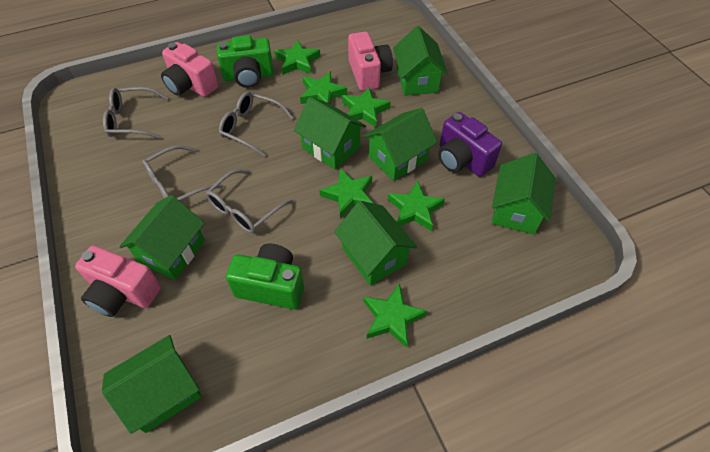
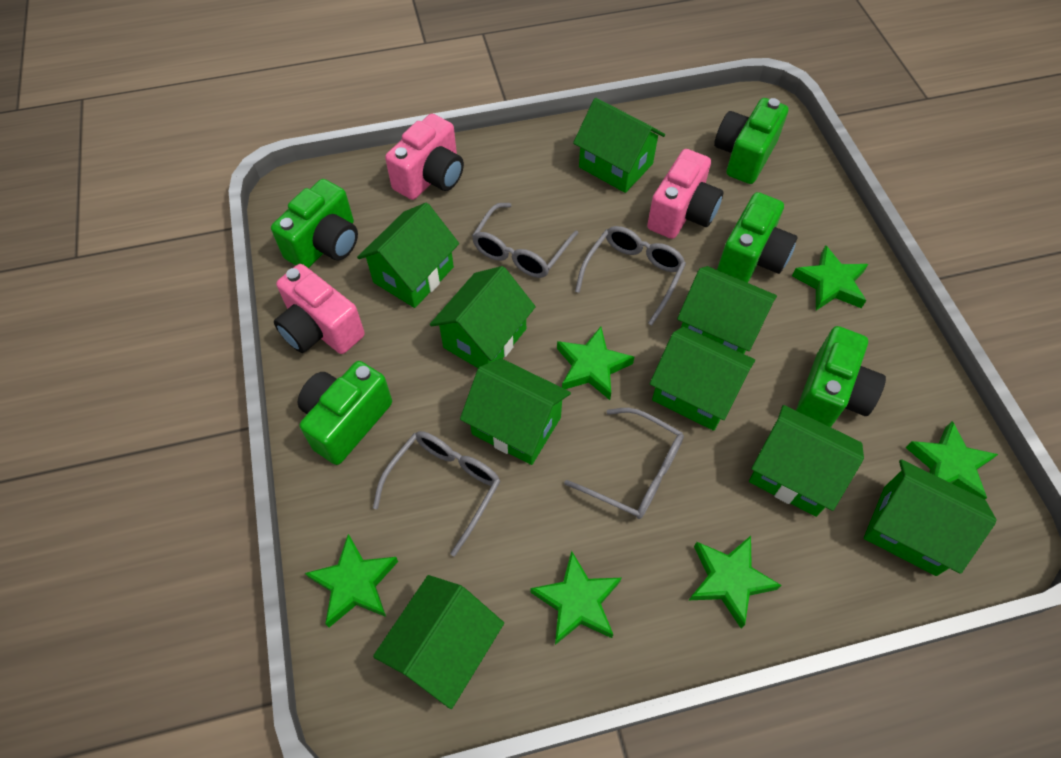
green camera: 2 -> 5
green house: 7 -> 9
purple camera: 1 -> 0

